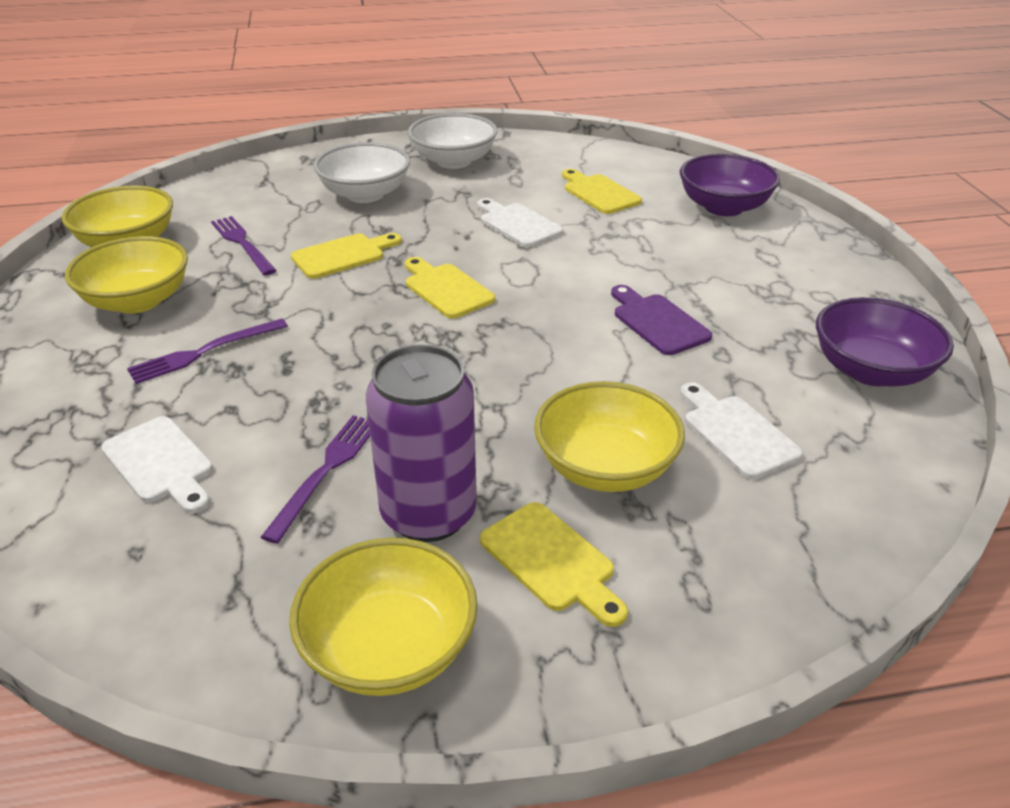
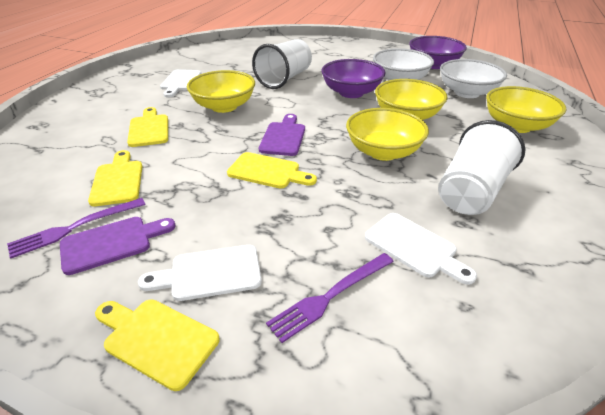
purple can: 1 -> 0
purple cutting board: 1 -> 2
purple fork: 3 -> 2
white cup: 0 -> 2

